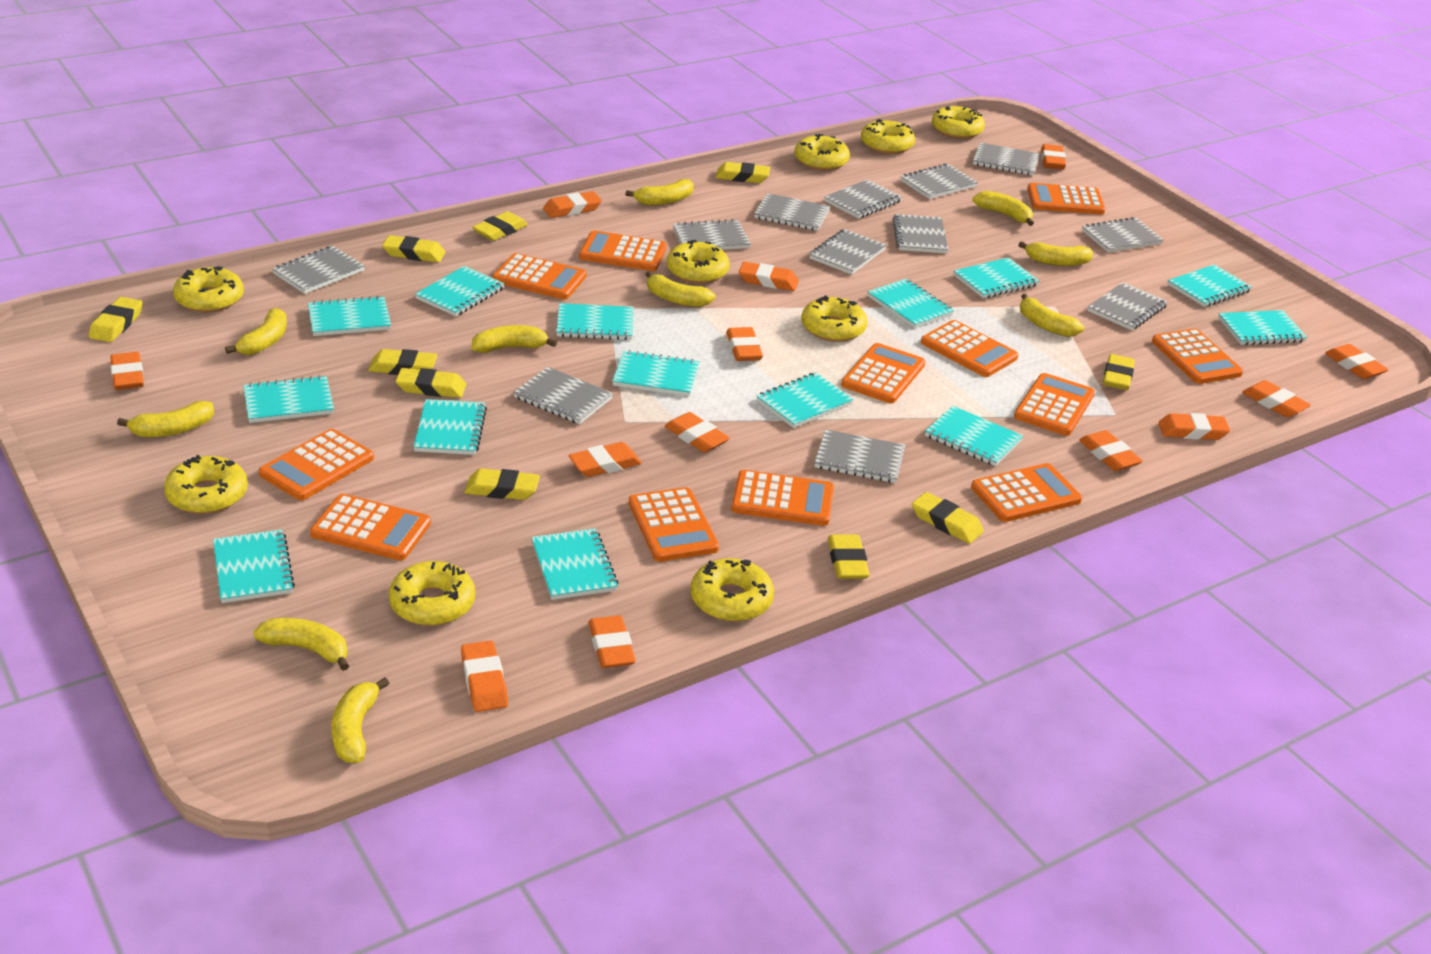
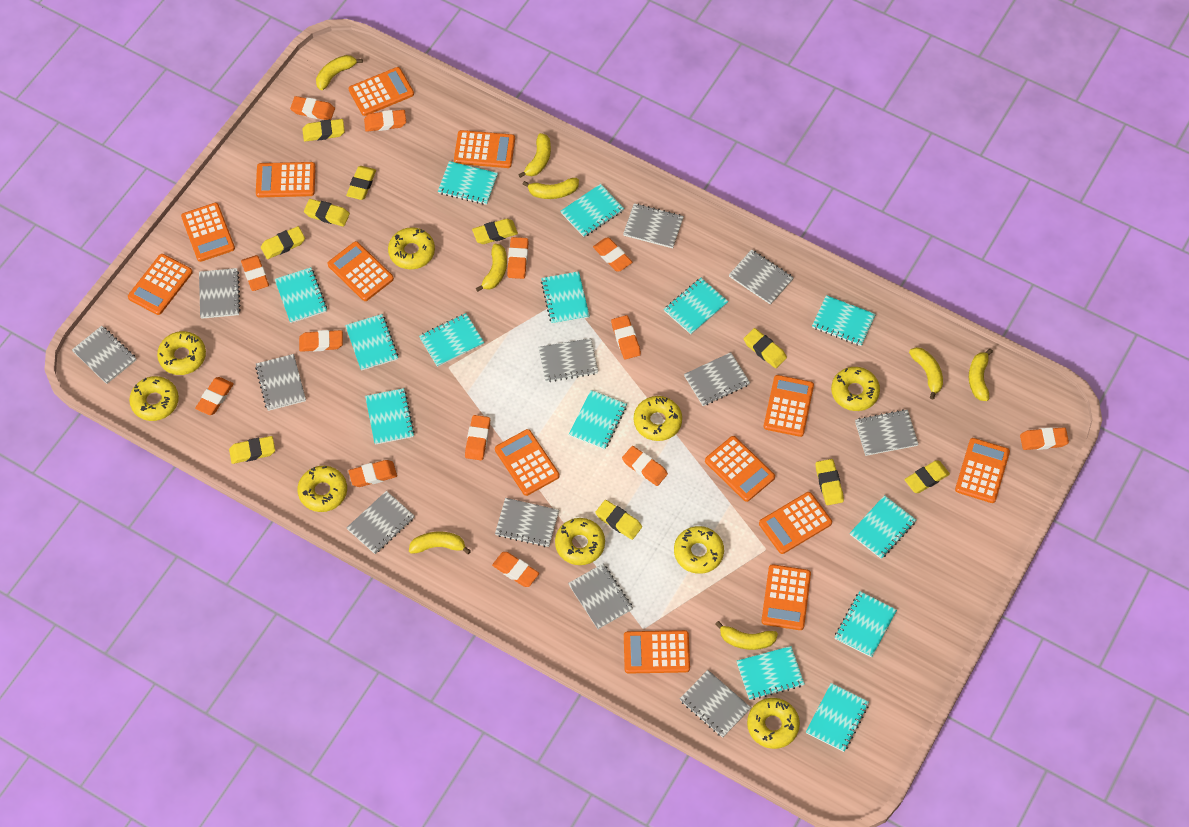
orange calculator: 12 -> 13
yellow banana: 10 -> 8

